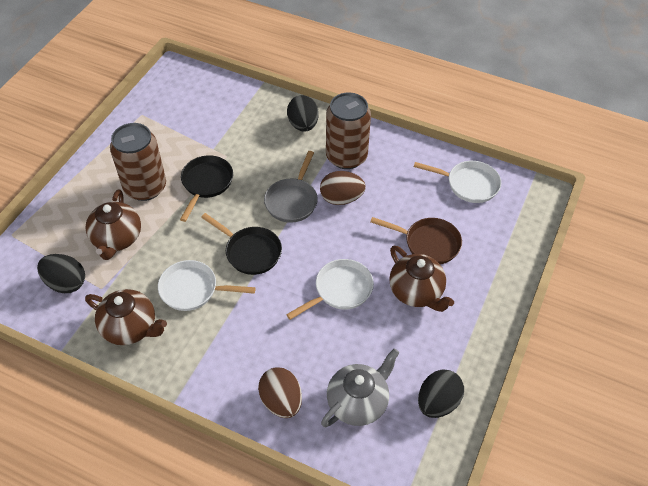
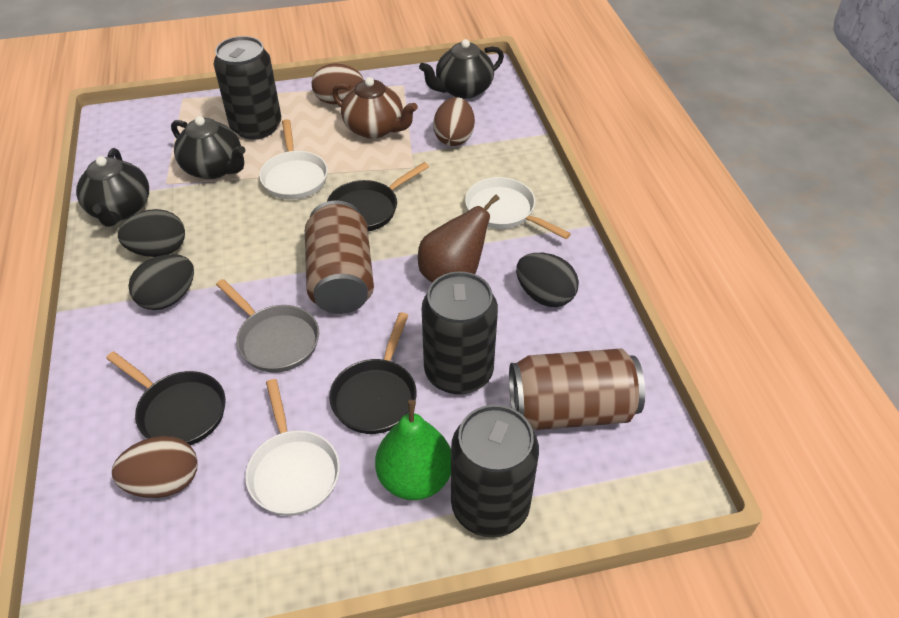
black can: 0 -> 3
black pan: 2 -> 3
black teapot: 0 -> 3
brown egg: 2 -> 3
brown pan: 1 -> 0
brown pear: 0 -> 1
brown teapot: 3 -> 1
green pear: 0 -> 1
grey teapot: 1 -> 0

